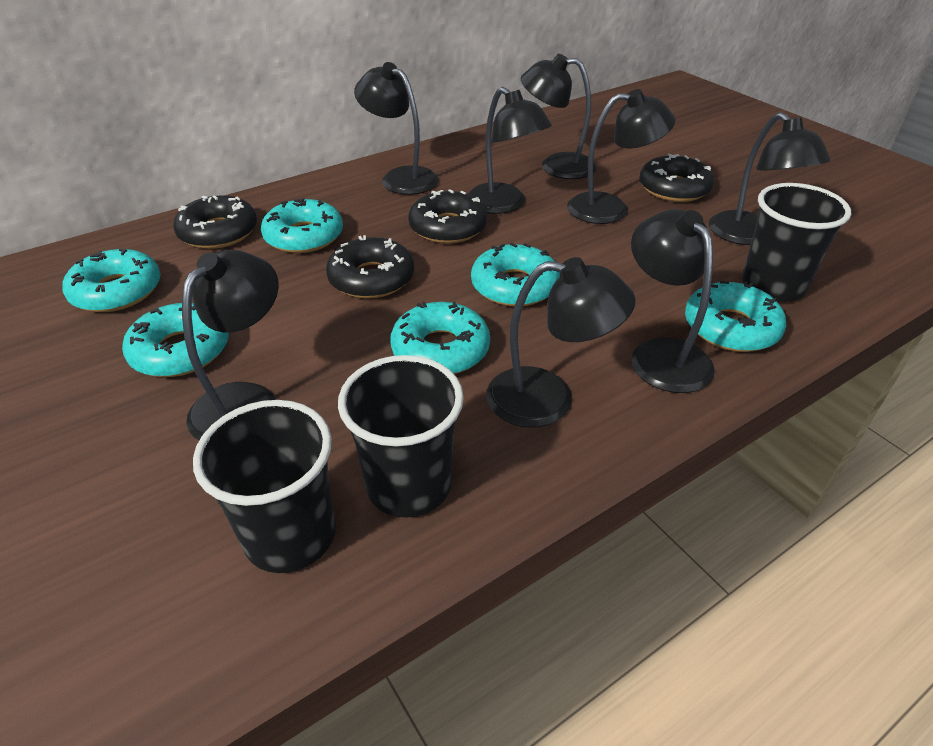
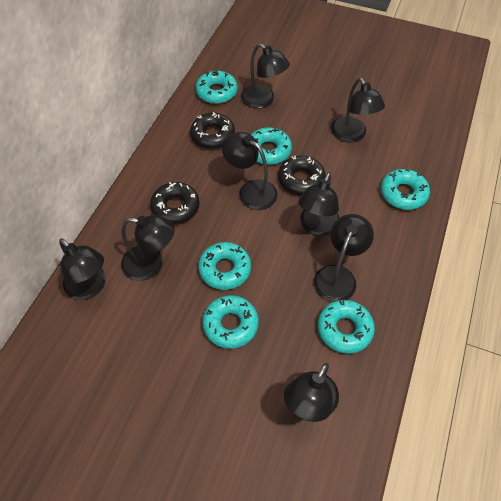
black cup: 3 -> 0
black donut: 4 -> 3

